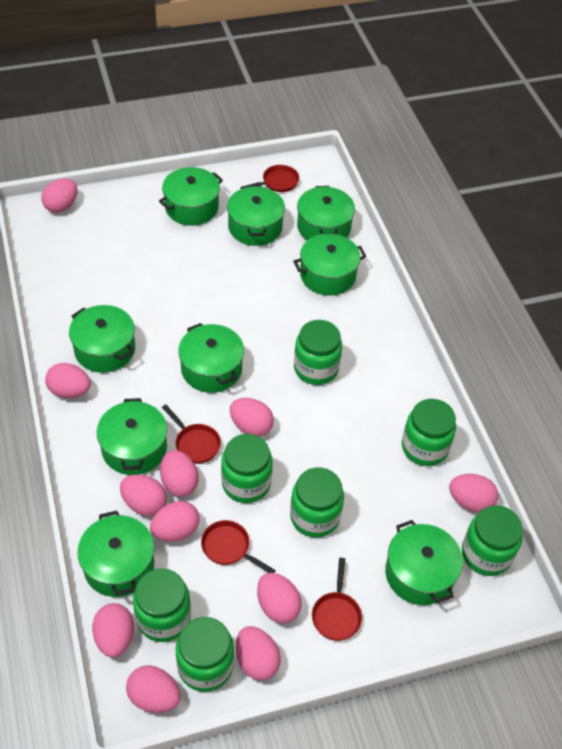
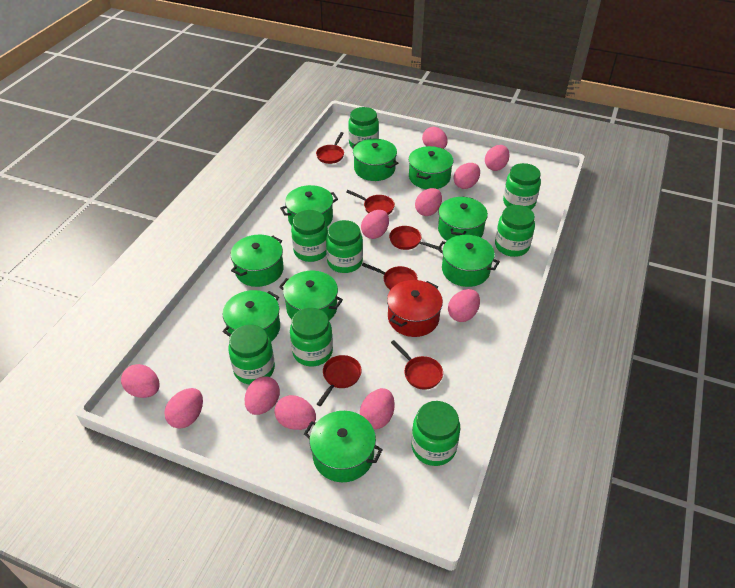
green jar: 7 -> 8
red pan: 4 -> 6
red pot: 0 -> 1

